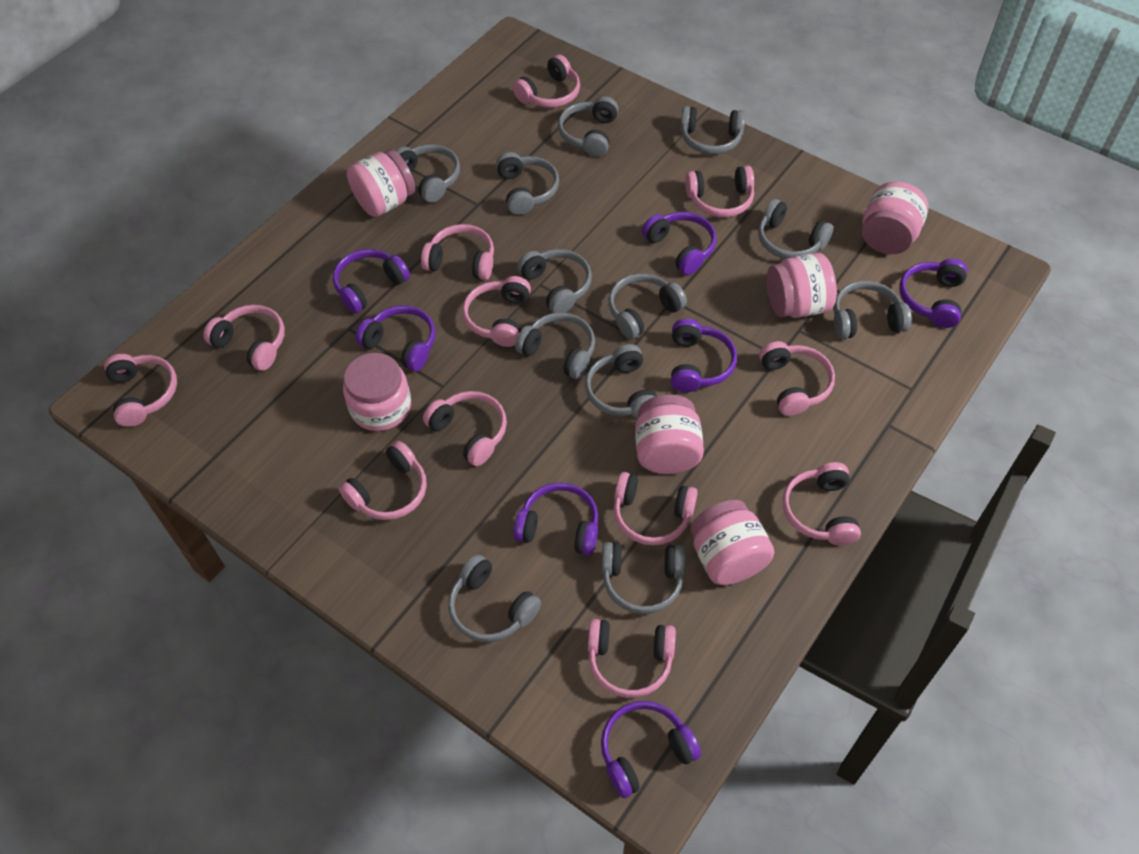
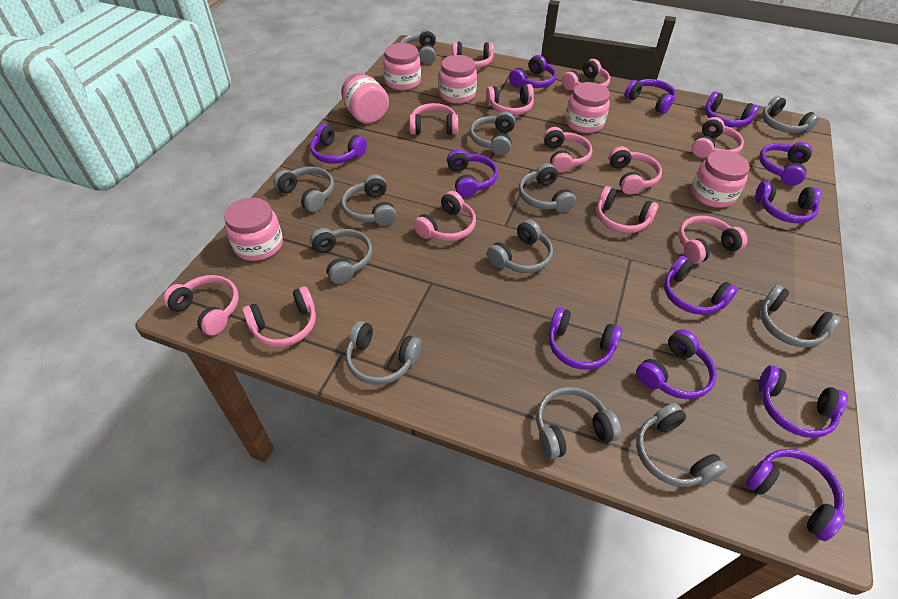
purple headphones: 7 -> 12

